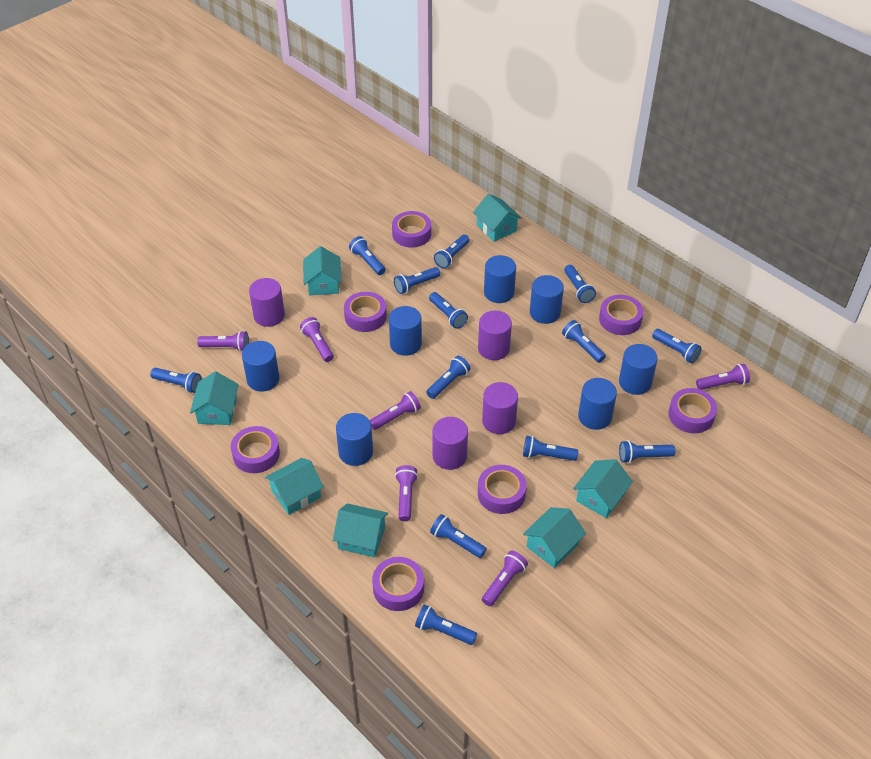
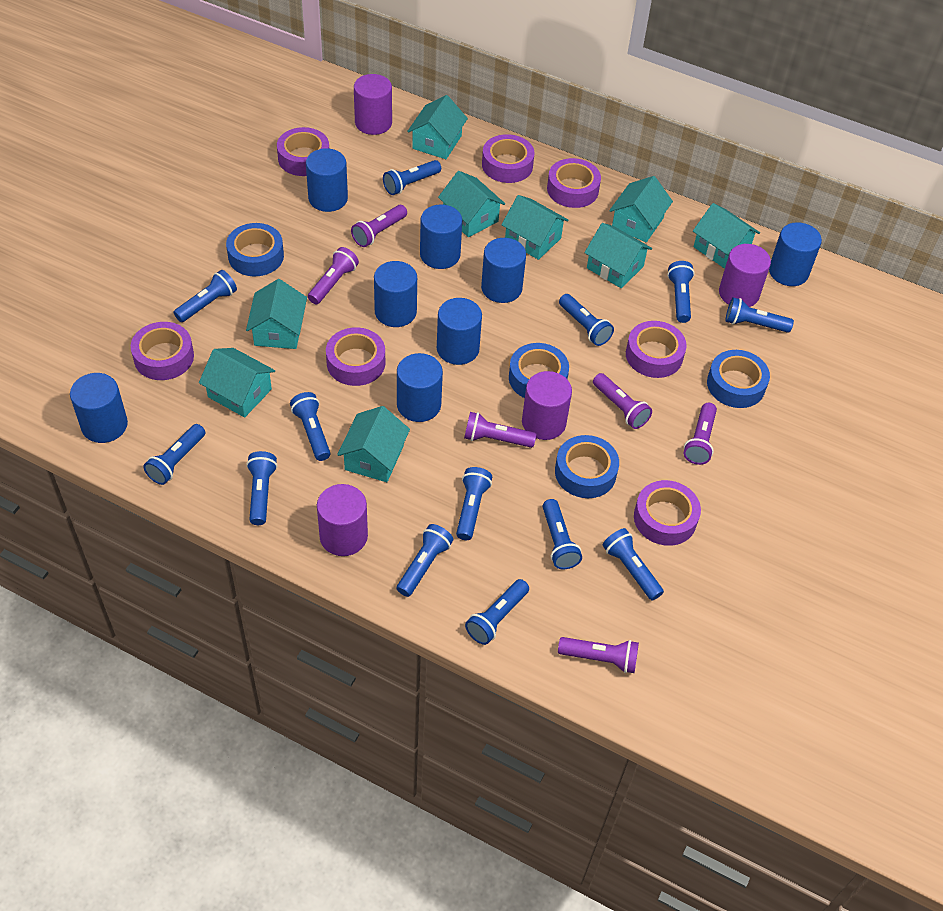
blue cylinder: 7 -> 8
blue tape: 0 -> 4
turquoise house: 7 -> 9

